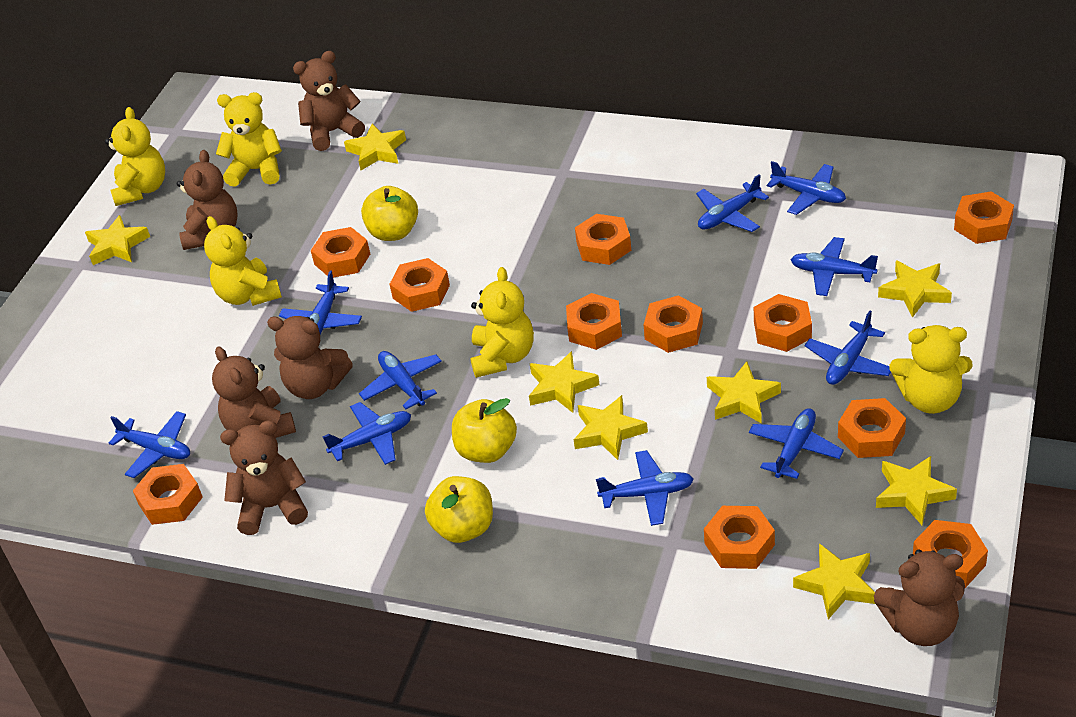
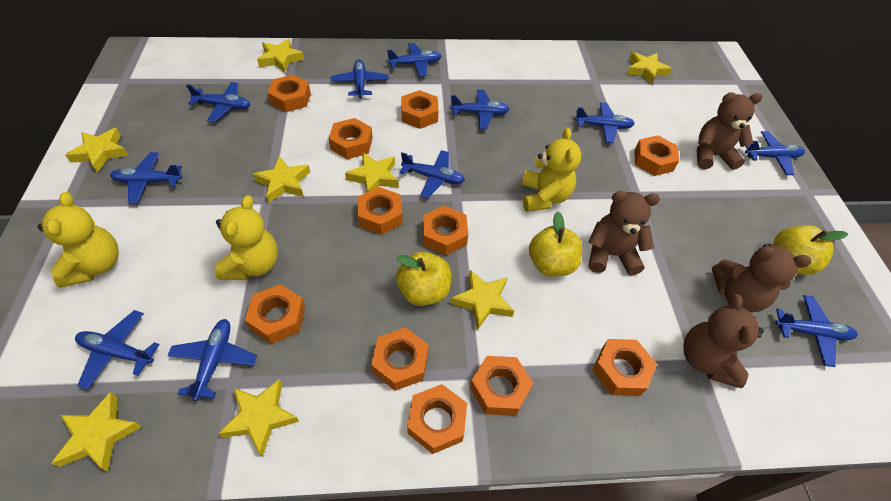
blue plane: 10 -> 11
brown teddy bear: 6 -> 4
yellow teddy bear: 5 -> 3

